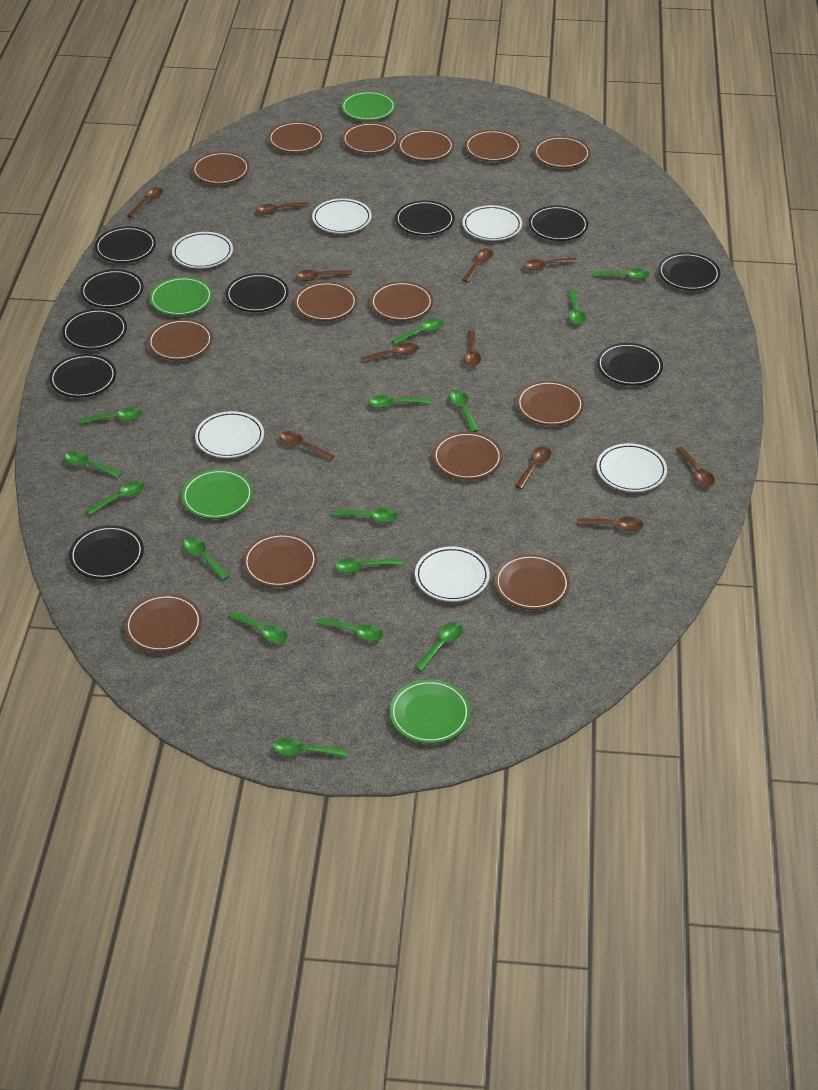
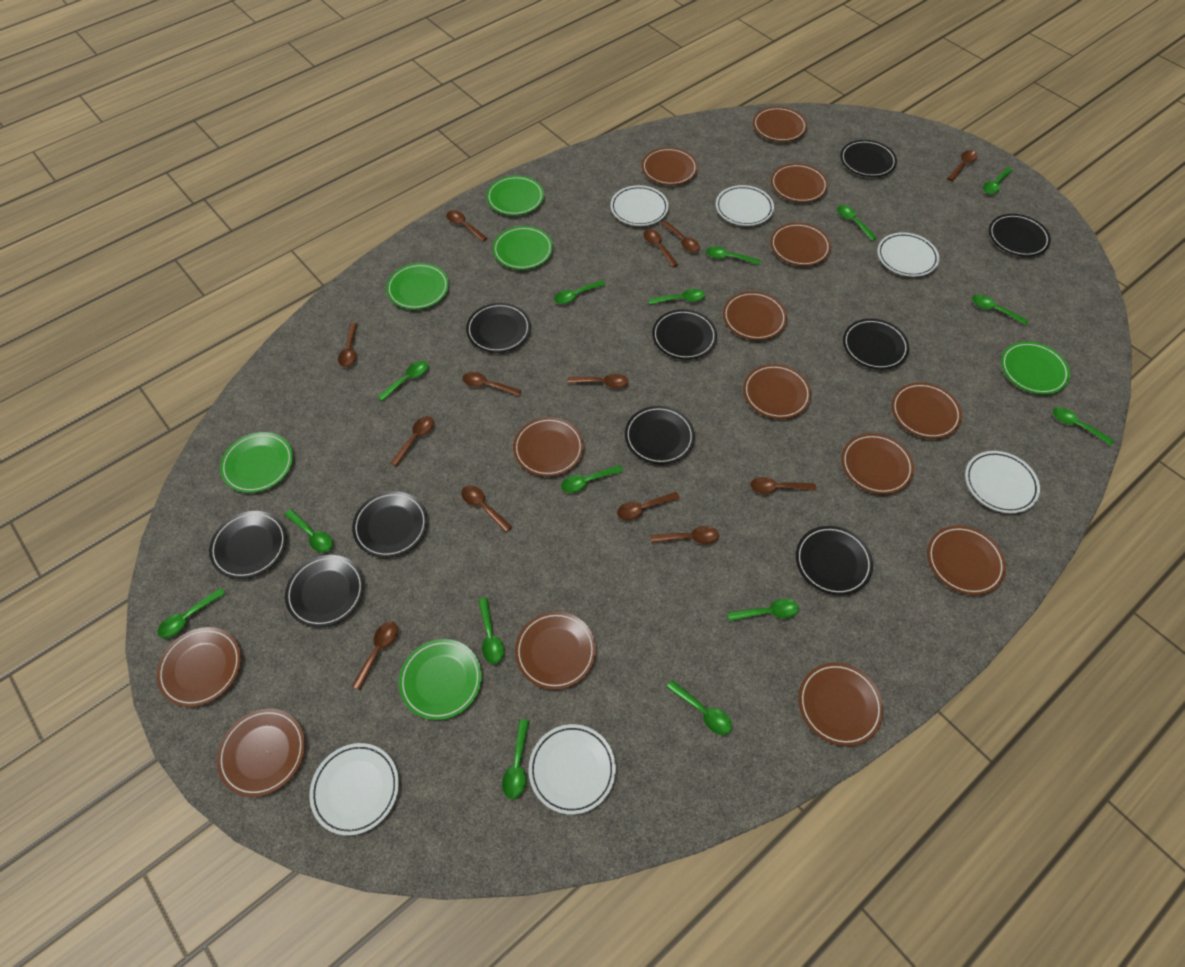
brown spoon: 11 -> 13
green plate: 4 -> 6

